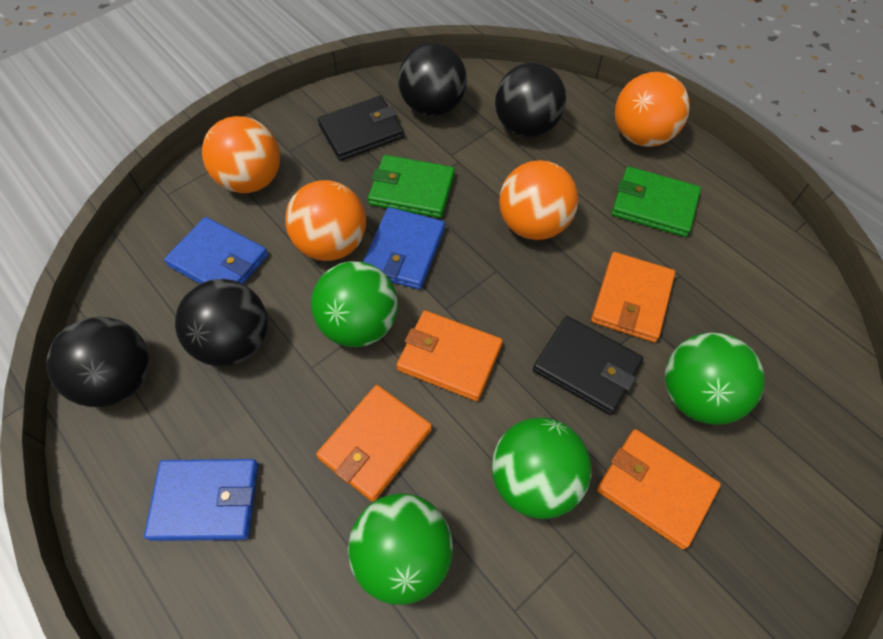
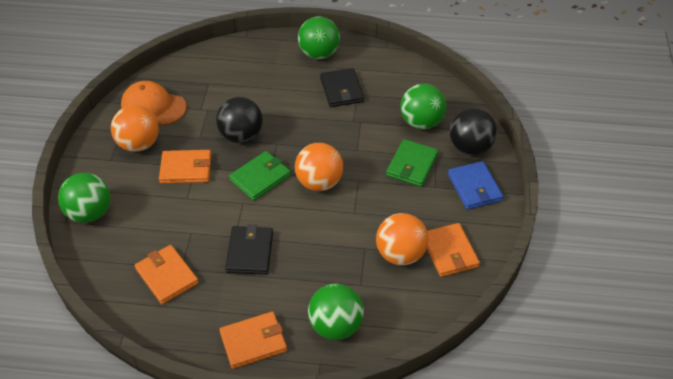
black ball: 4 -> 2
blue wallet: 3 -> 1
orange ball: 4 -> 3
orange cap: 0 -> 1

